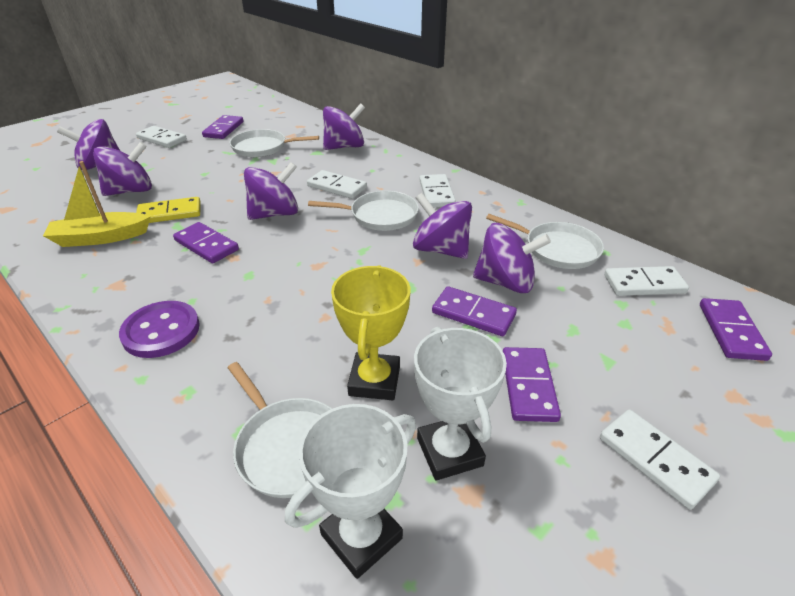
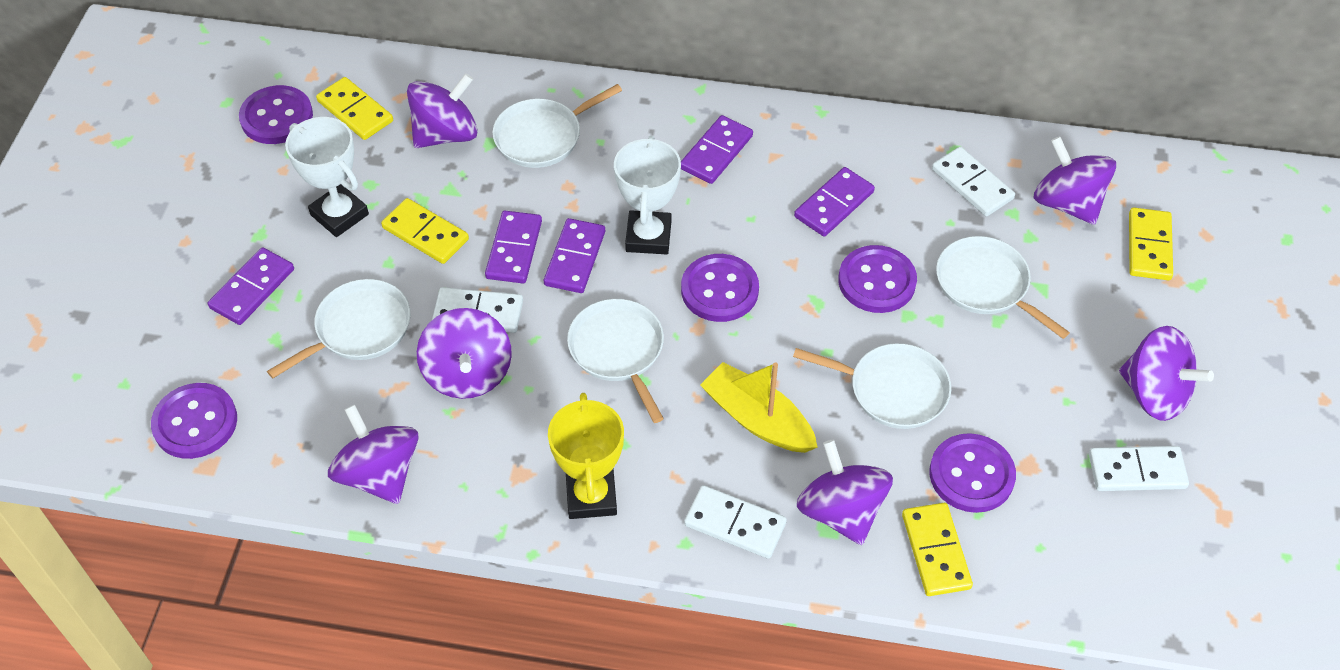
purple button: 1 -> 5
white domino: 5 -> 4
white pan: 4 -> 5
yellow domino: 1 -> 4

